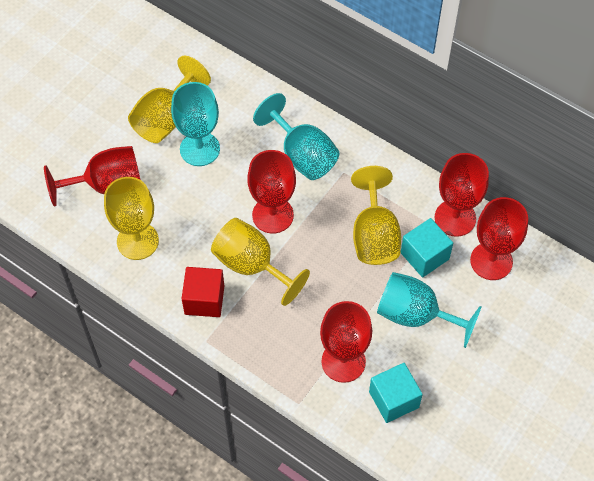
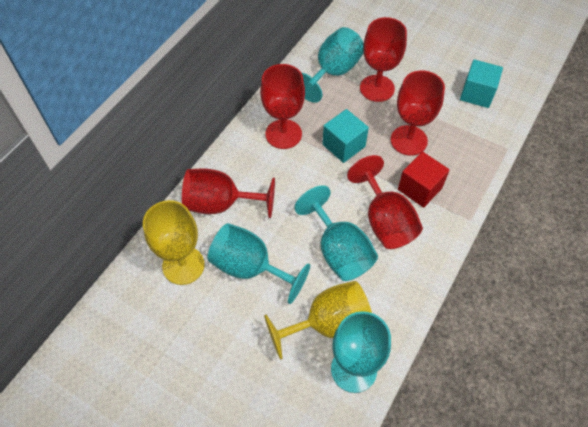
turquoise goblet: 3 -> 4
yellow goblet: 4 -> 2

